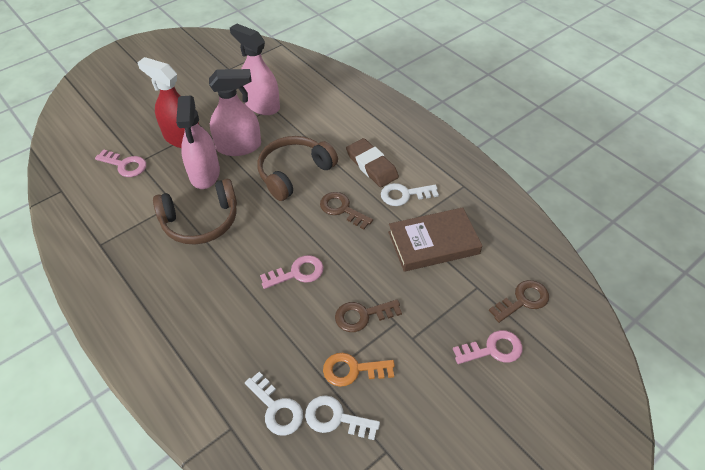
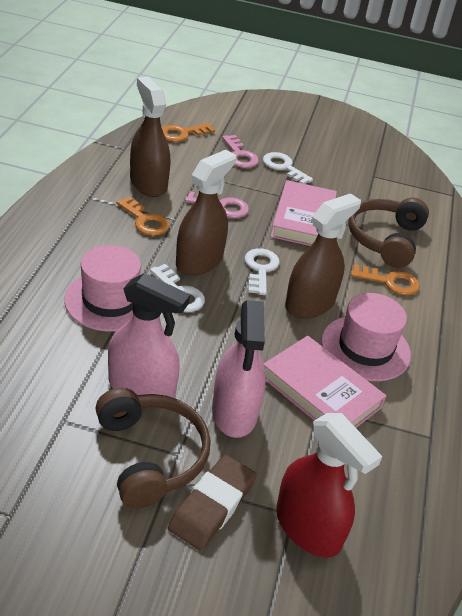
brown book: 1 -> 0
brown key: 3 -> 0
brown spray bottle: 0 -> 3
orange key: 1 -> 3
pink book: 0 -> 2
pink hat: 0 -> 2
pink key: 3 -> 2
pink spray bottle: 3 -> 2

